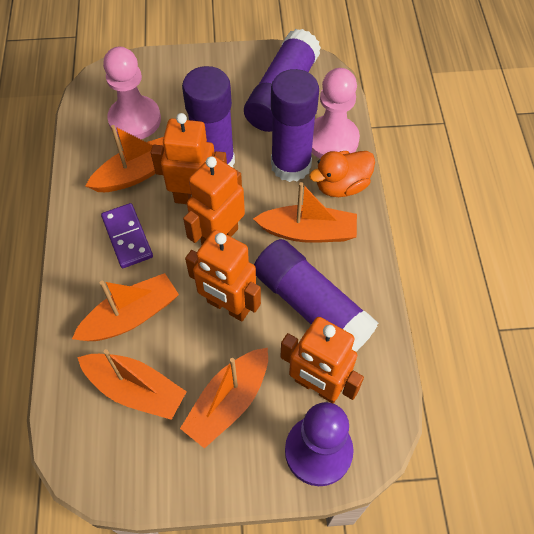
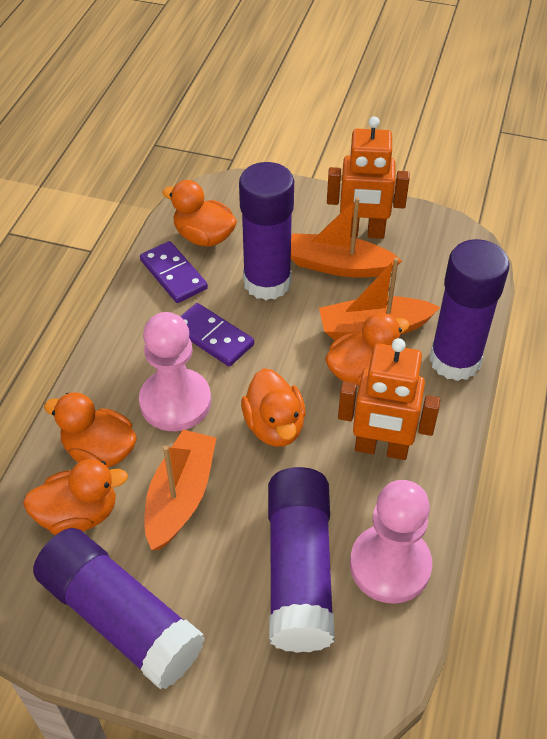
orange boat: 5 -> 3
orange duck: 1 -> 5
orange robot: 4 -> 2
purple domino: 1 -> 2
purple pawn: 1 -> 0

